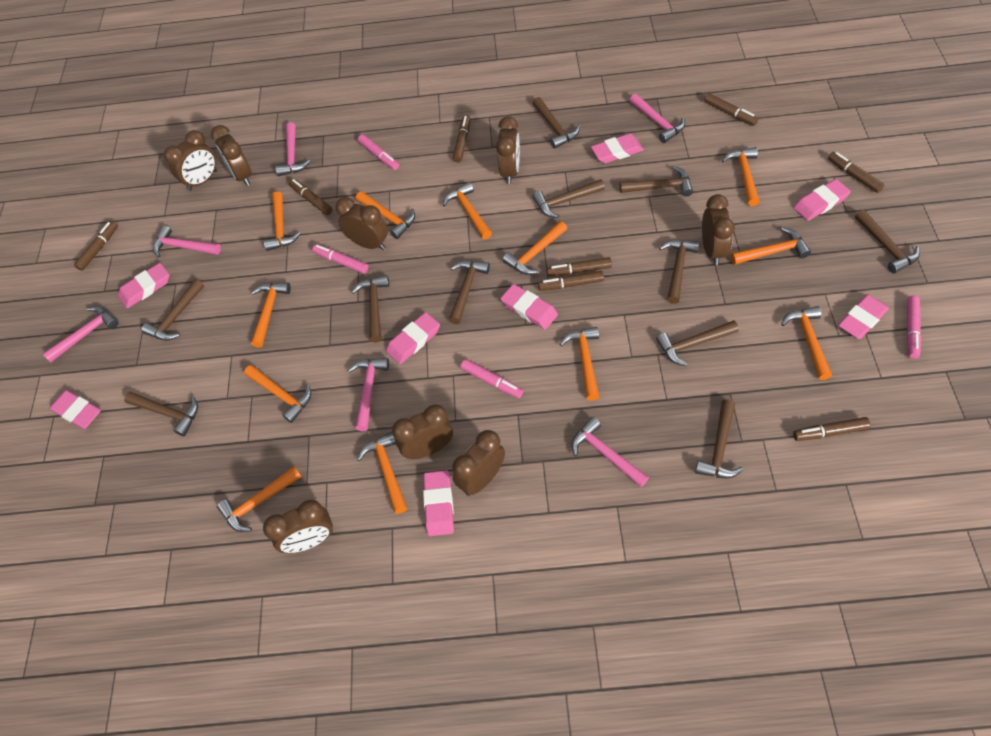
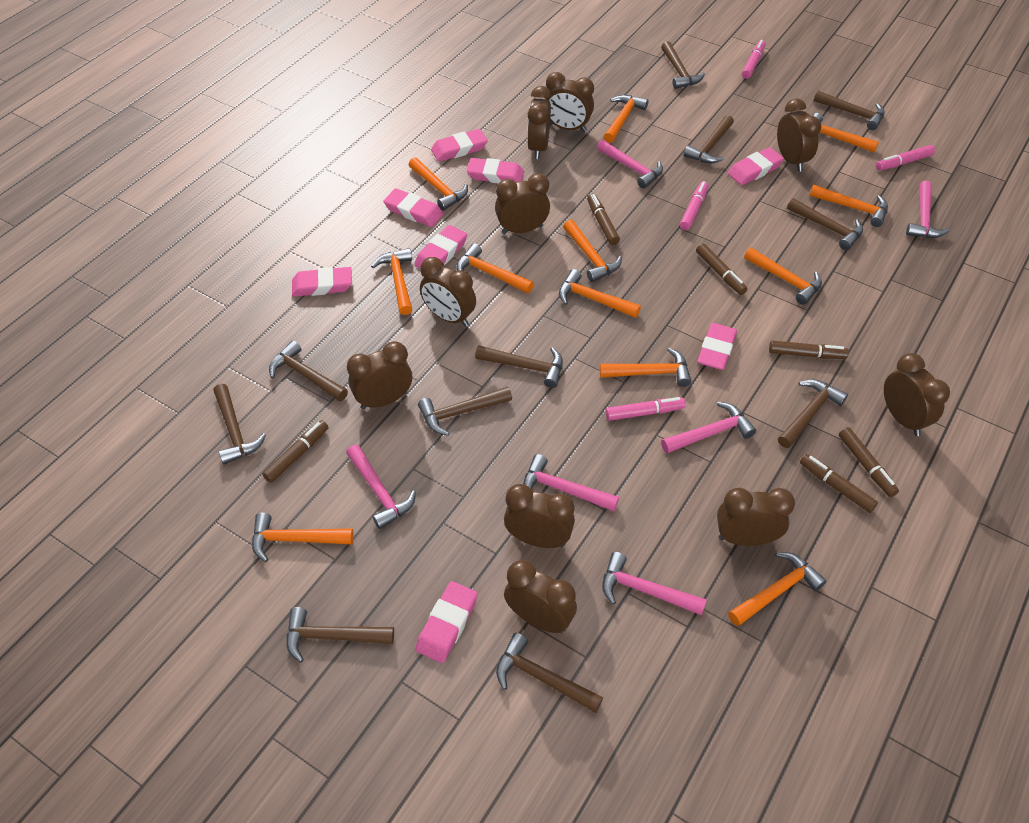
brown clock: 8 -> 10
brown marker: 8 -> 6

